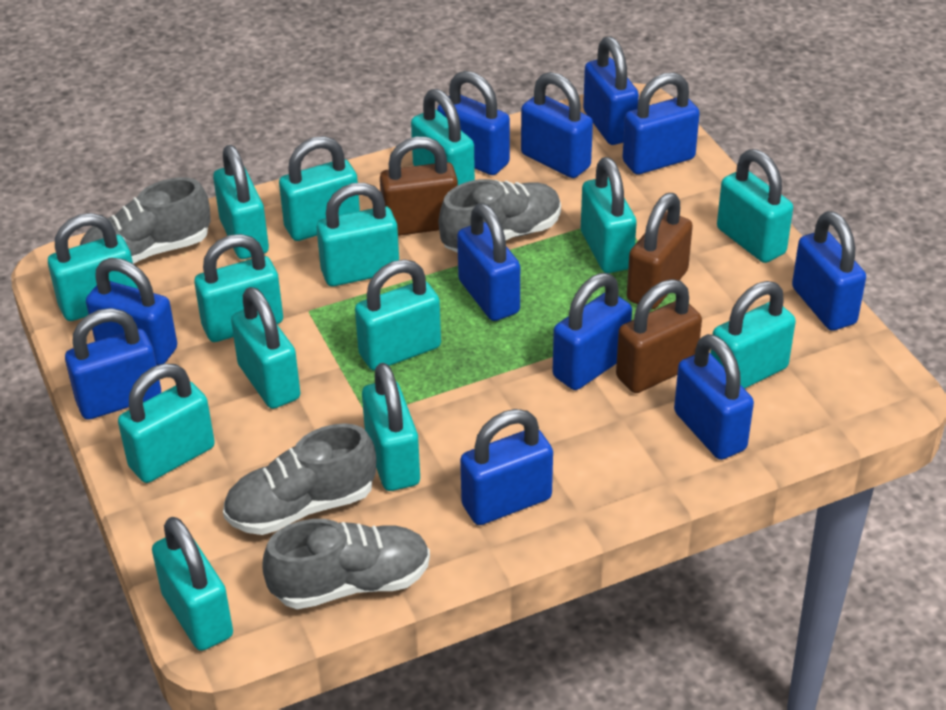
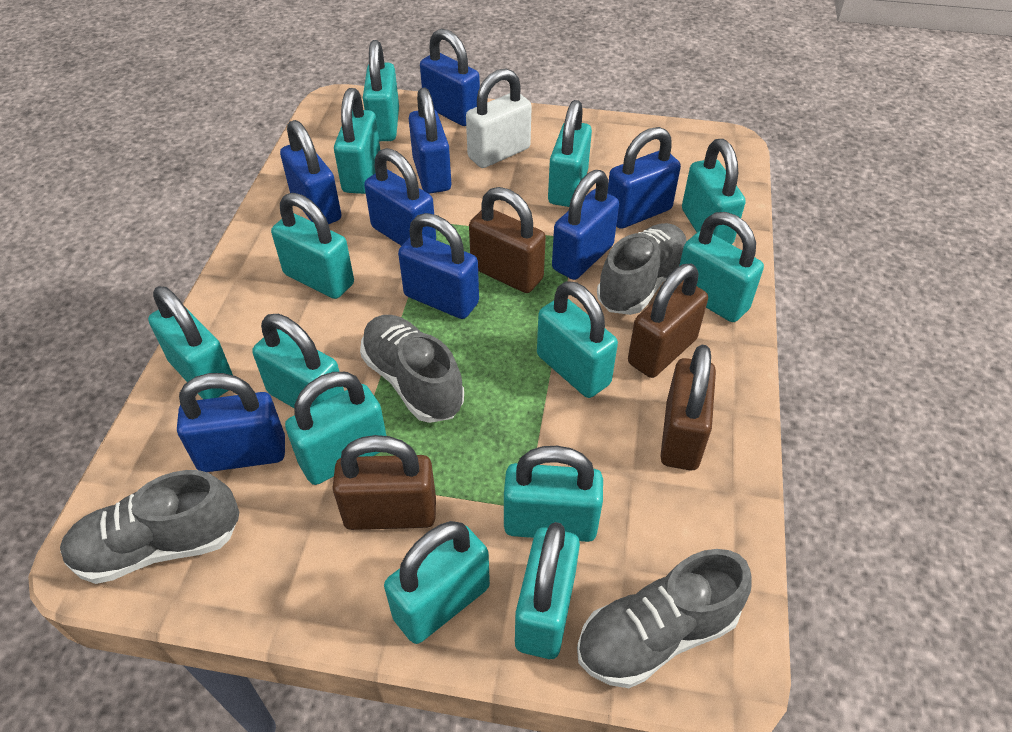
blue padlock: 11 -> 8
brown padlock: 3 -> 4
turquoise padlock: 14 -> 13
white padlock: 0 -> 1

